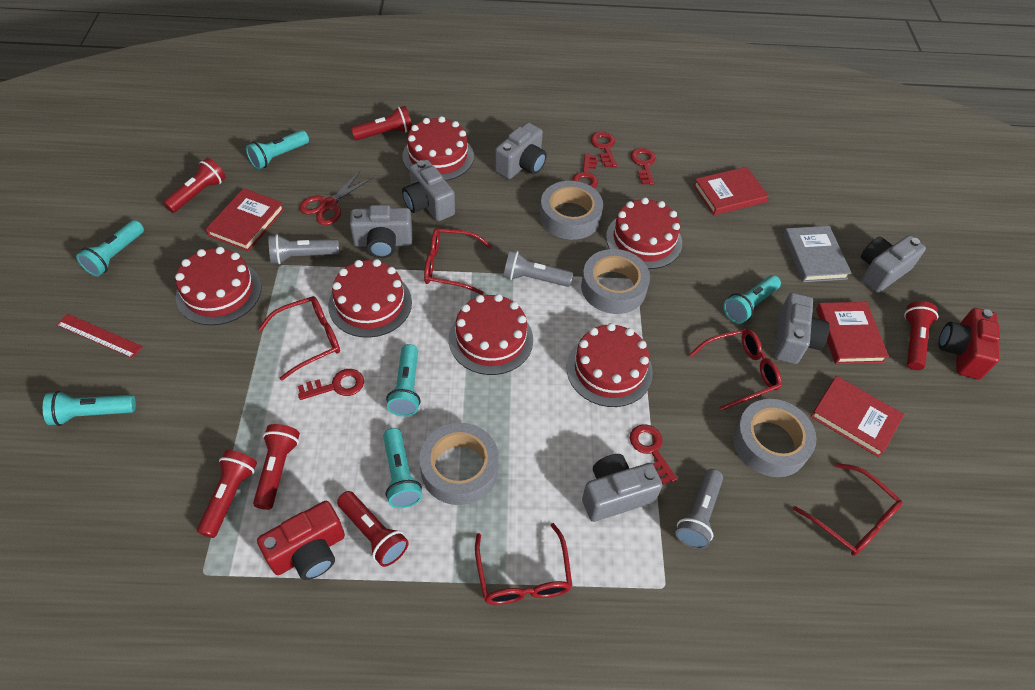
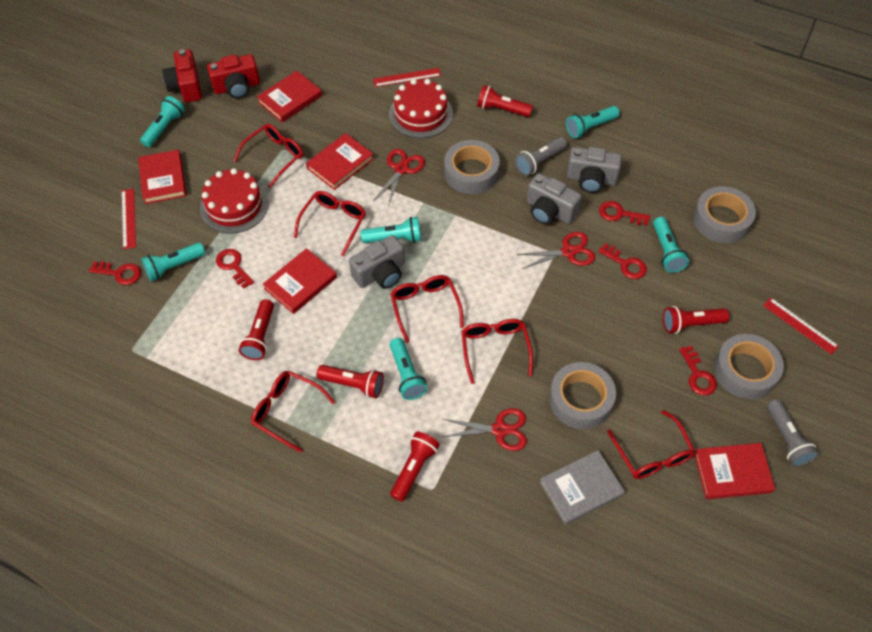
grey camera: 6 -> 3
grey flashlight: 3 -> 2
red book: 4 -> 5
red cake: 6 -> 2
red flashlight: 6 -> 5
red glasses: 5 -> 6
red ruler: 1 -> 3
red scissors: 1 -> 3

